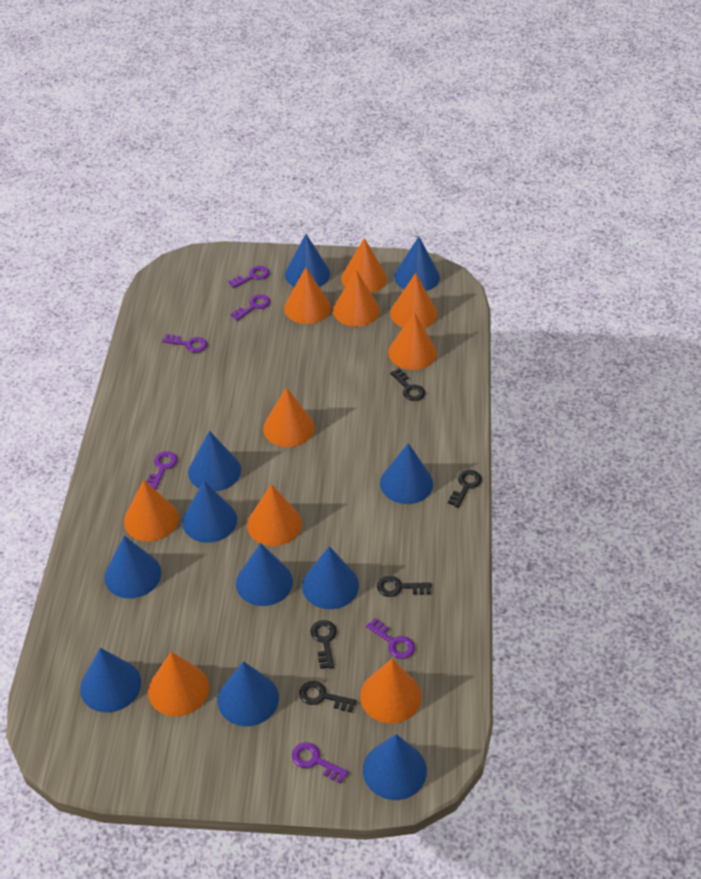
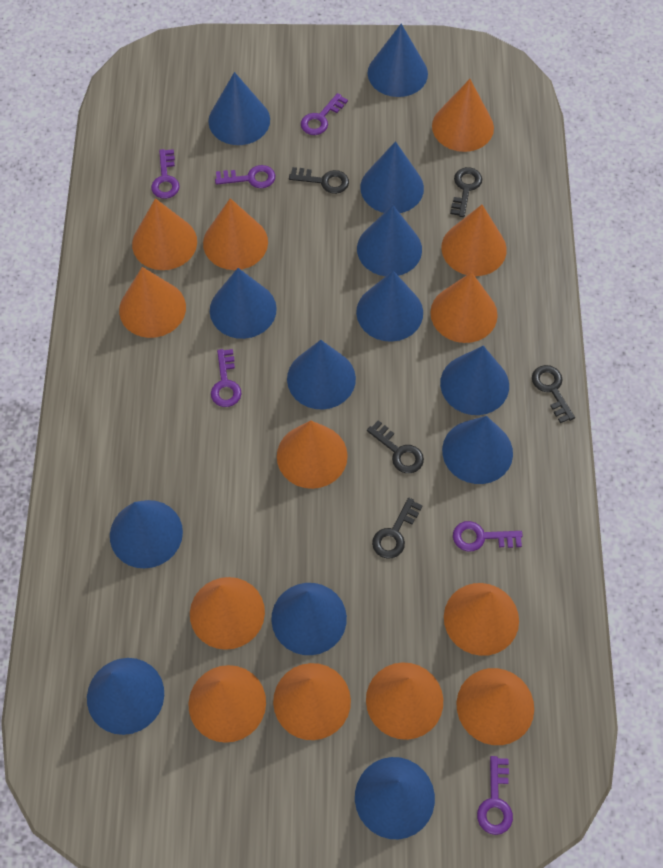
blue cone: 11 -> 13
orange cone: 10 -> 13

